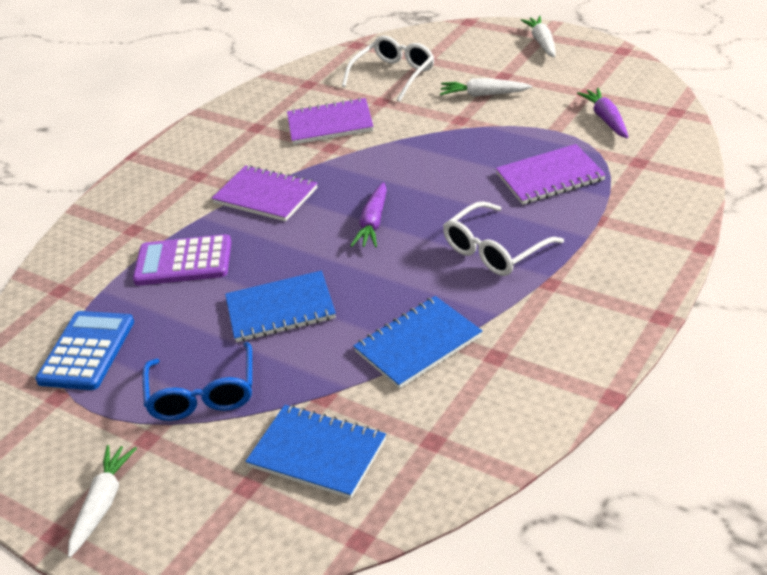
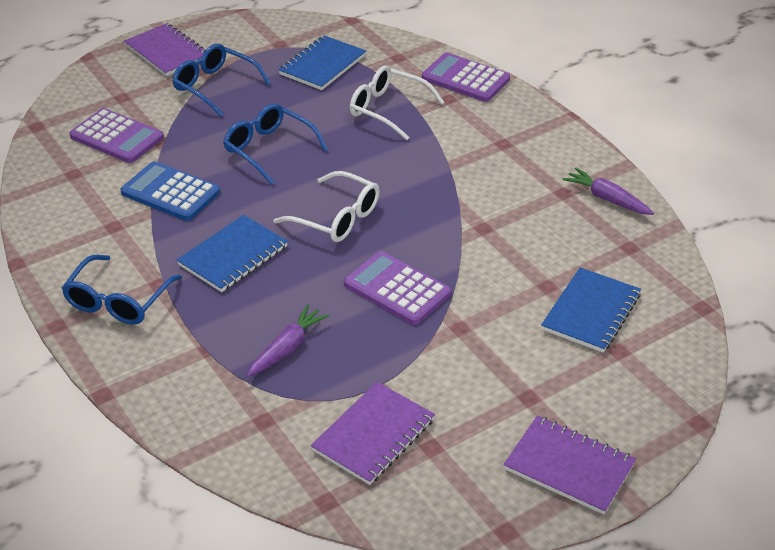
blue glasses: 1 -> 3
purple calculator: 1 -> 3
white carrot: 3 -> 0

